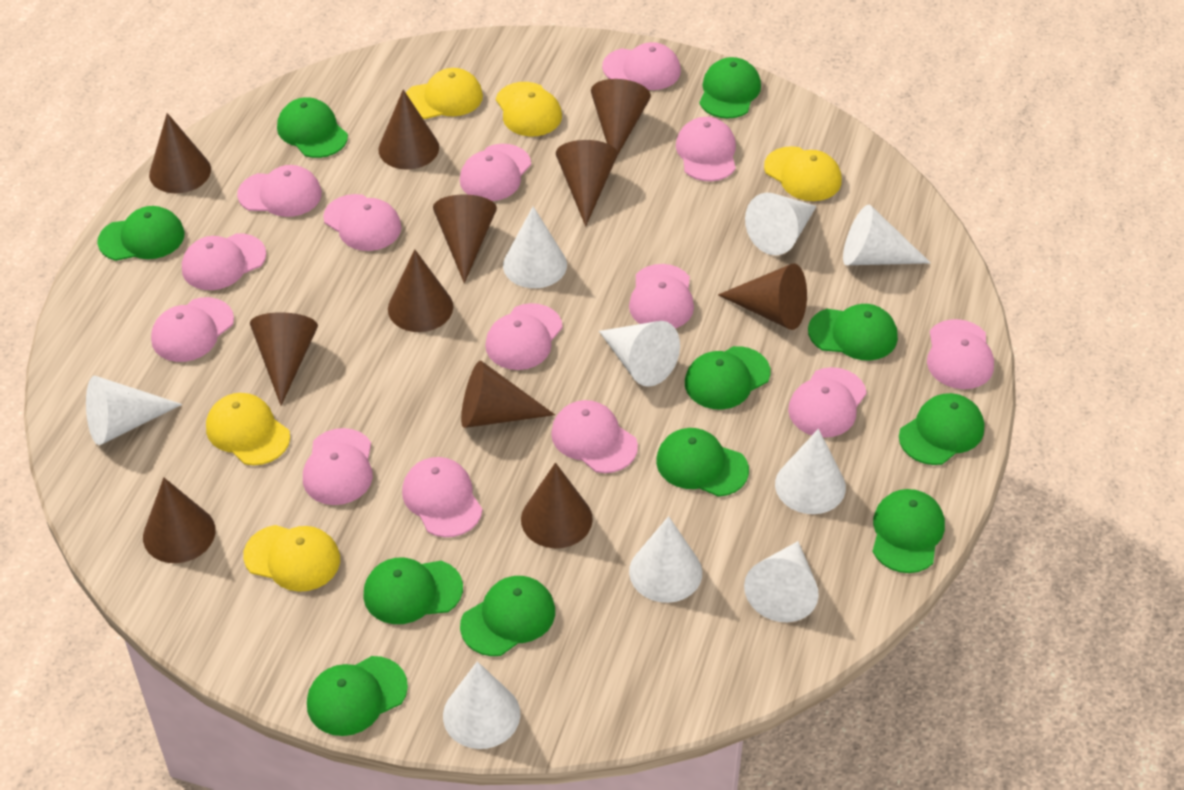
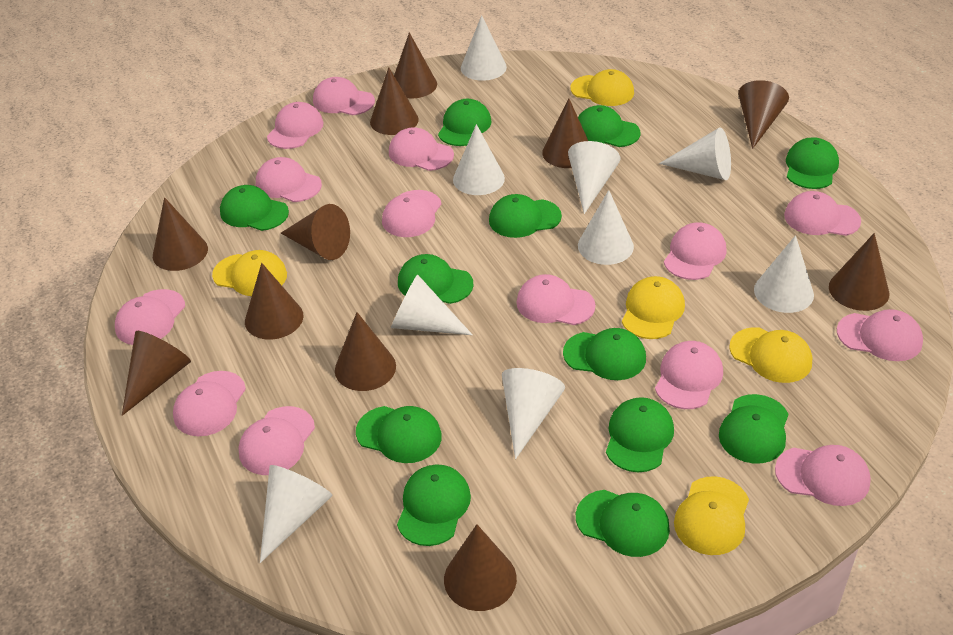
green cap: 11 -> 12

